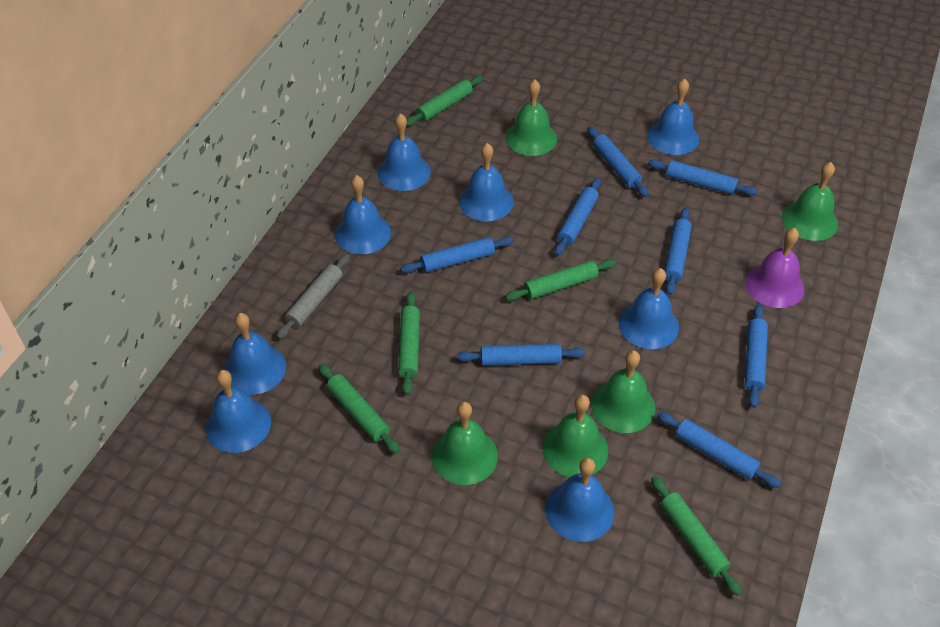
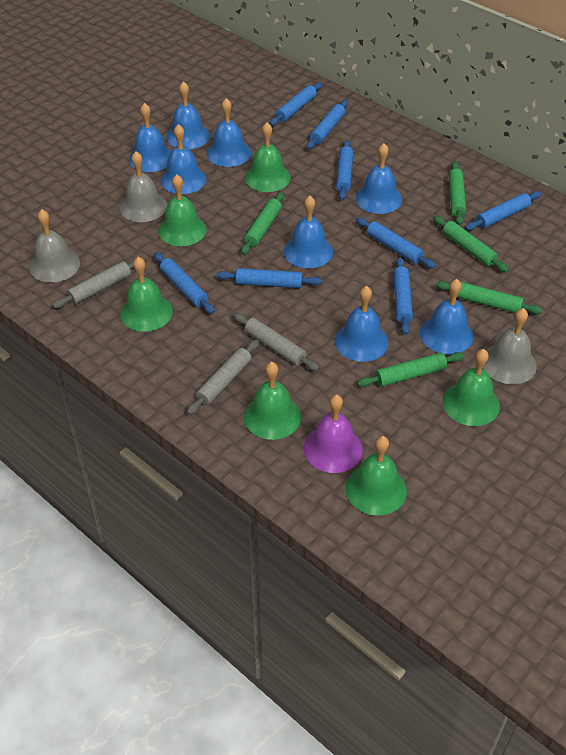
green bell: 5 -> 6
grey bell: 0 -> 3
grey rolling pin: 1 -> 3

